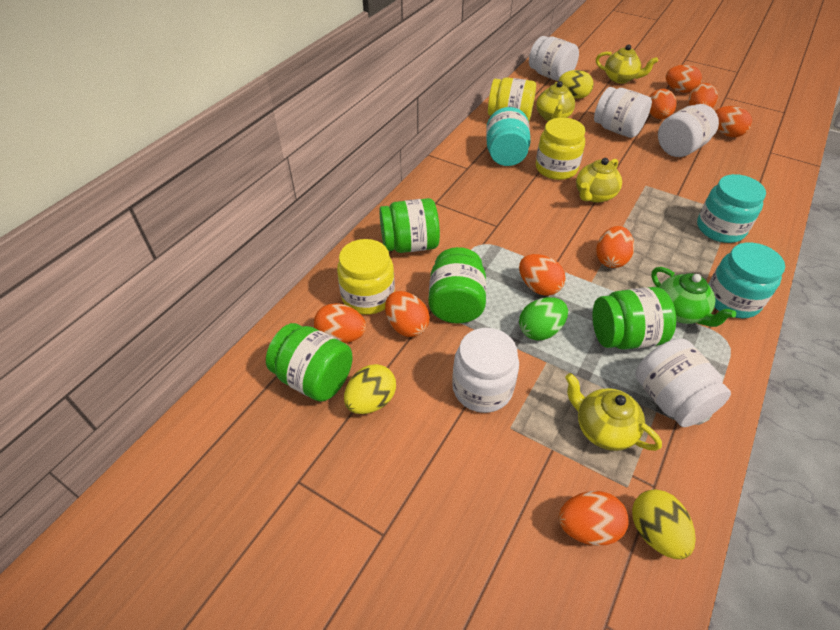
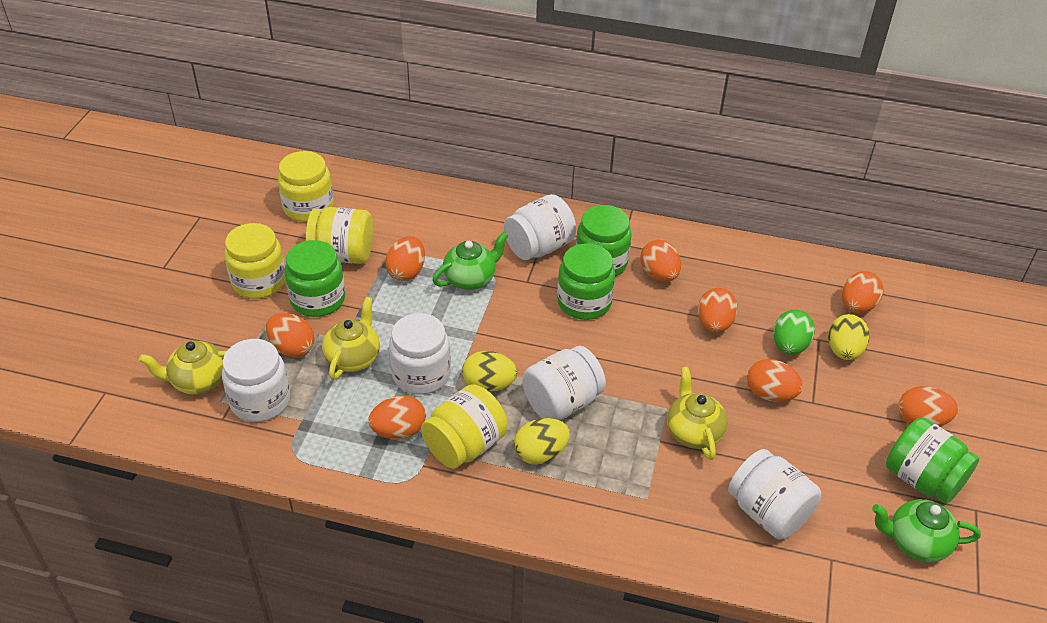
green teapot: 1 -> 2
orange egg: 9 -> 8
turquoise jar: 3 -> 0
yellow jar: 3 -> 4
yellow teapot: 4 -> 3

